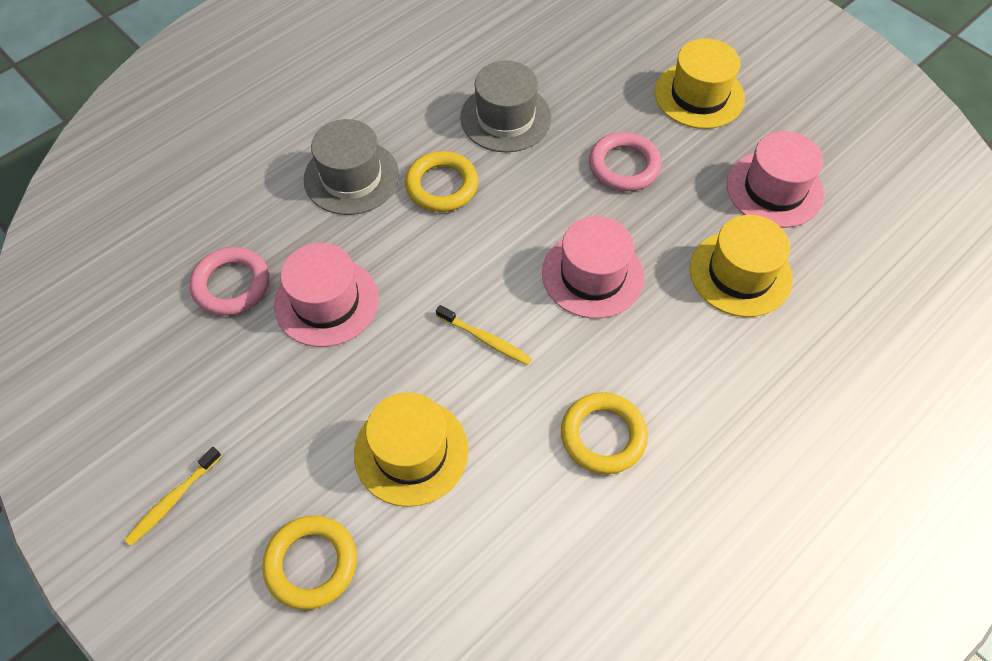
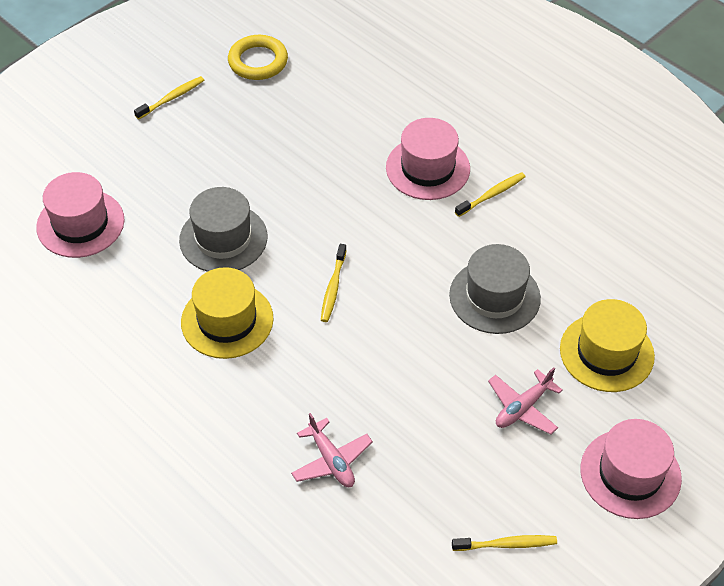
pink plane: 0 -> 2
pink ring: 2 -> 0
yellow hat: 3 -> 2
yellow ring: 3 -> 1
yellow toothbrush: 2 -> 4

